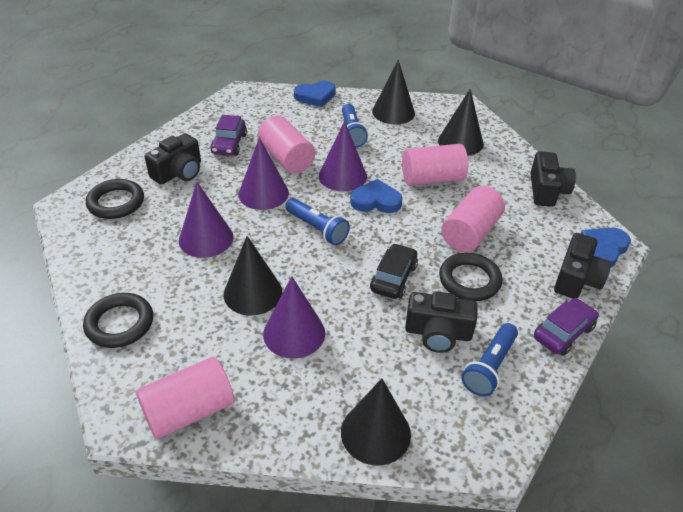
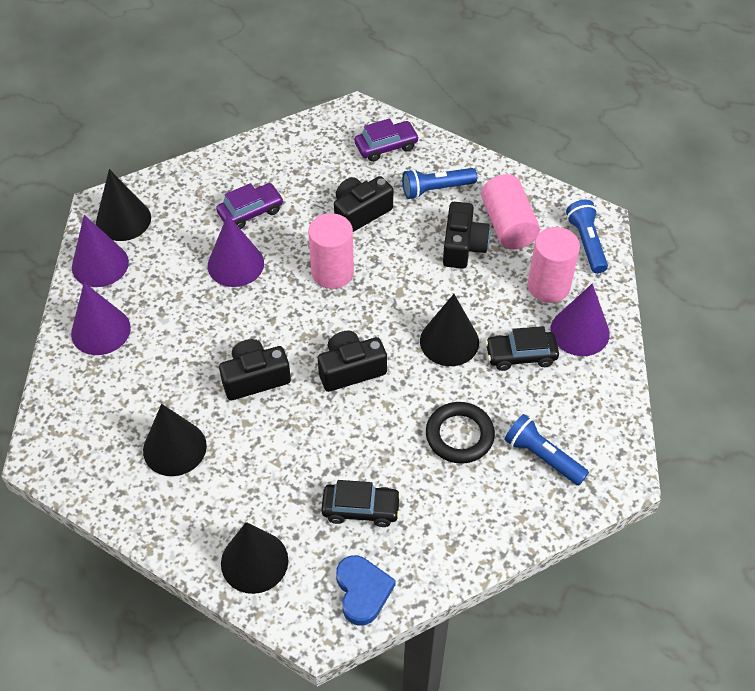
black car: 1 -> 2
black ring: 3 -> 1
blue heart: 3 -> 1
pink cylinder: 4 -> 3

